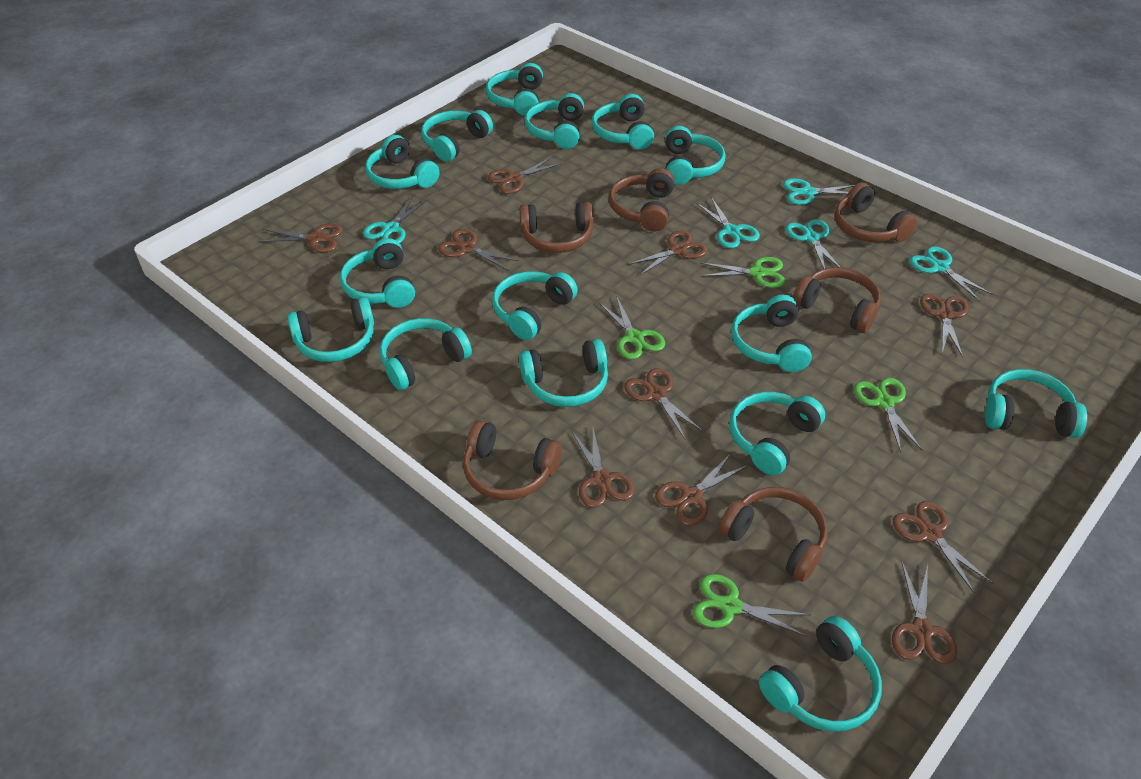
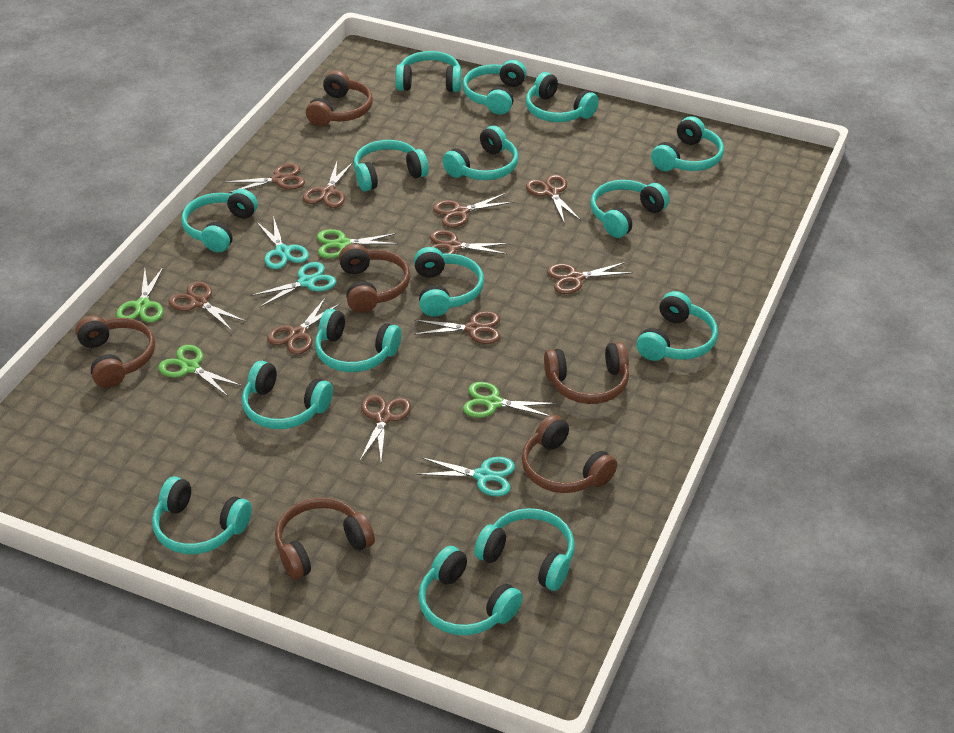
turquoise scissors: 5 -> 3

